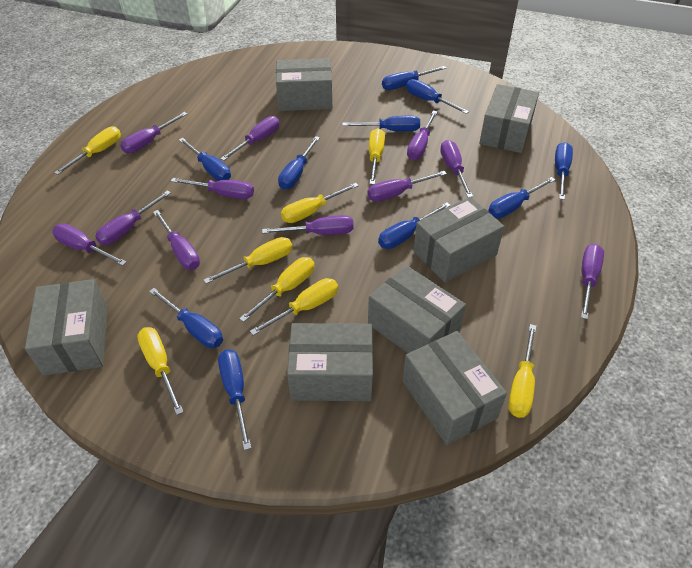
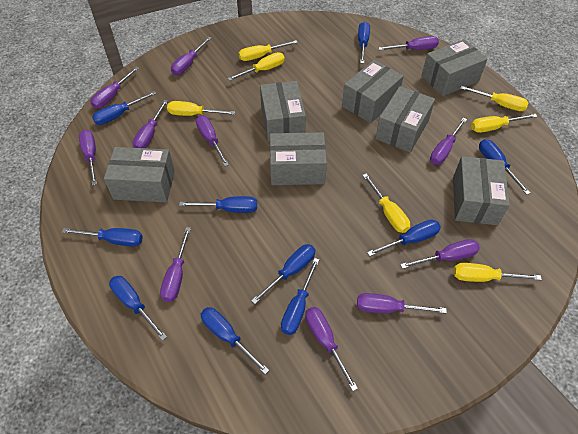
yellow screwdriver: 8 -> 7

